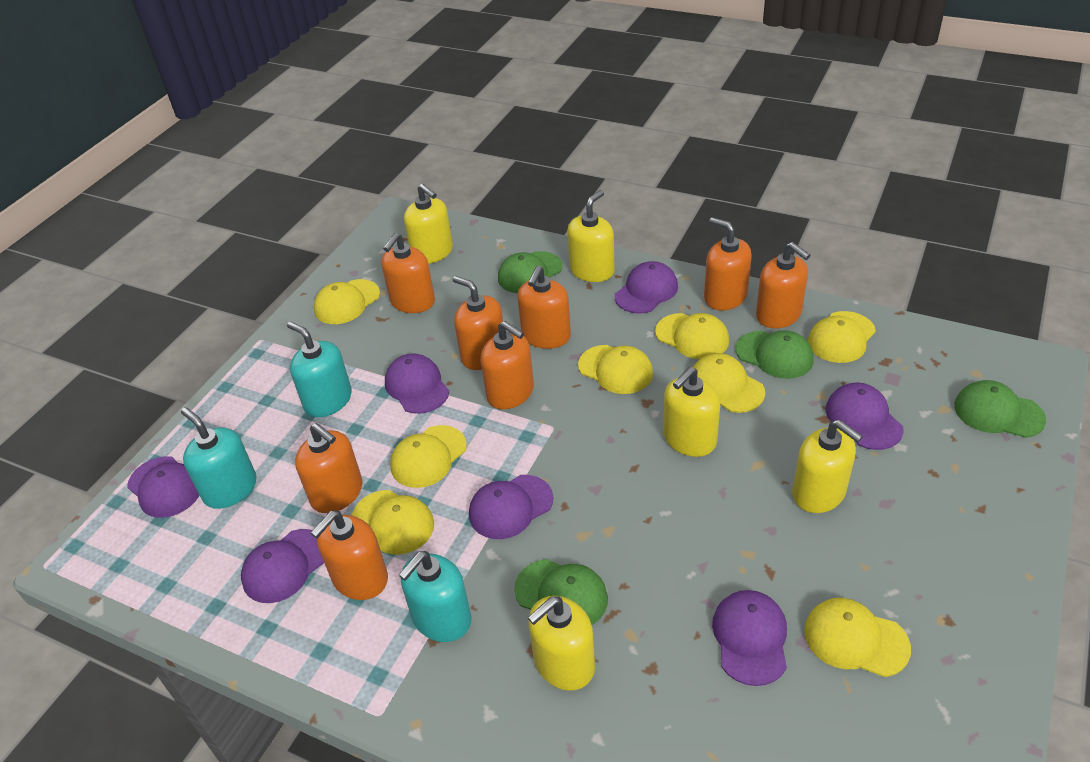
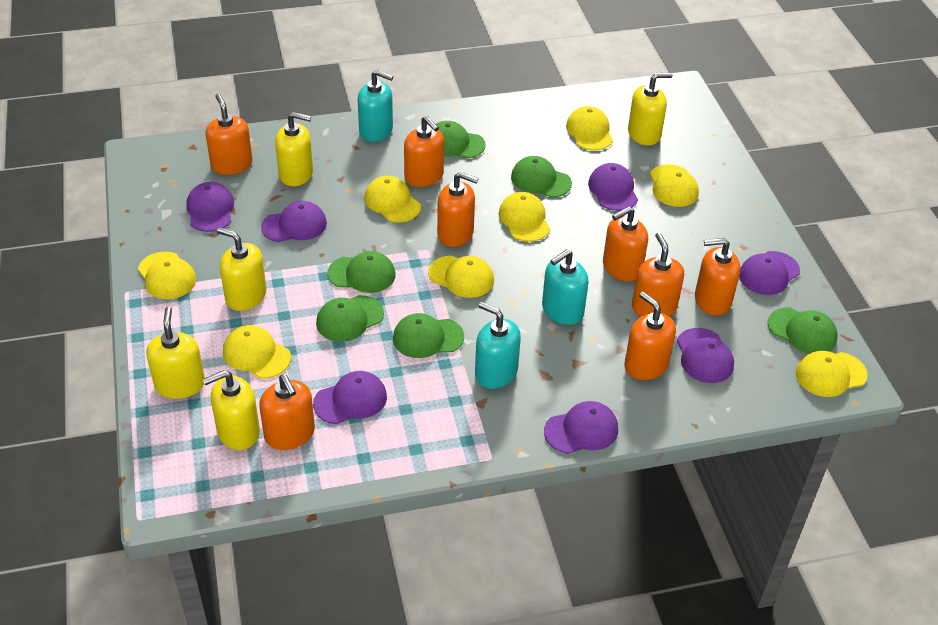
green cap: 4 -> 6

